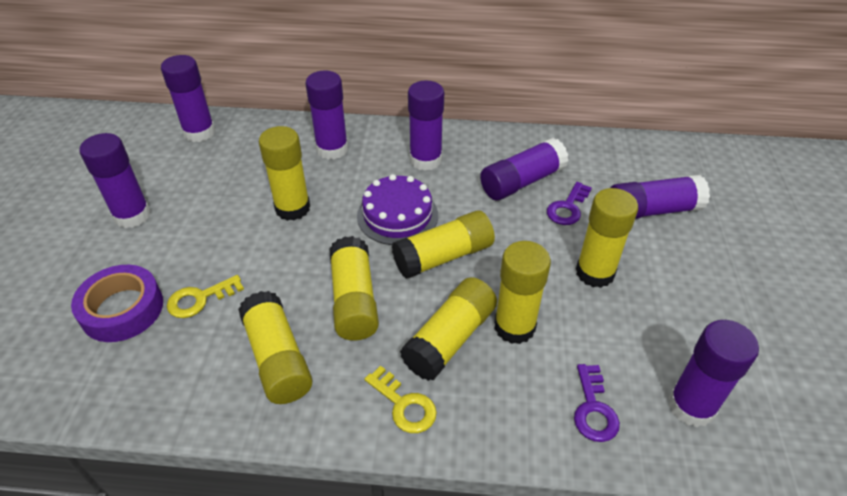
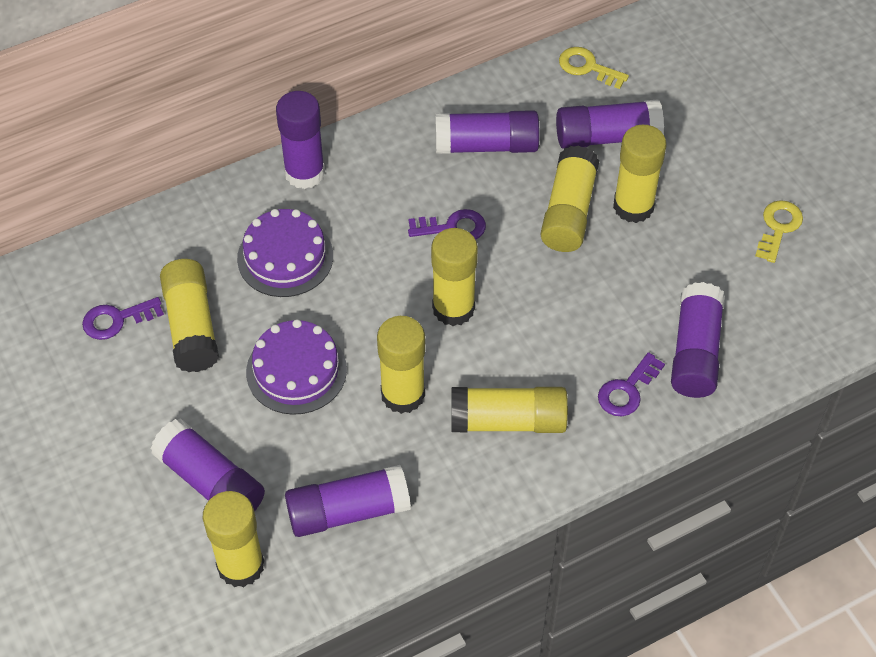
purple cake: 1 -> 2
purple glue stick: 7 -> 6
purple key: 2 -> 3
purple tape: 1 -> 0

